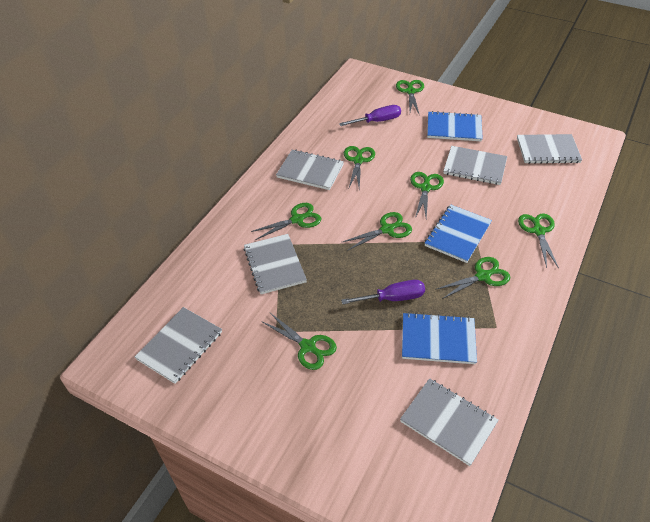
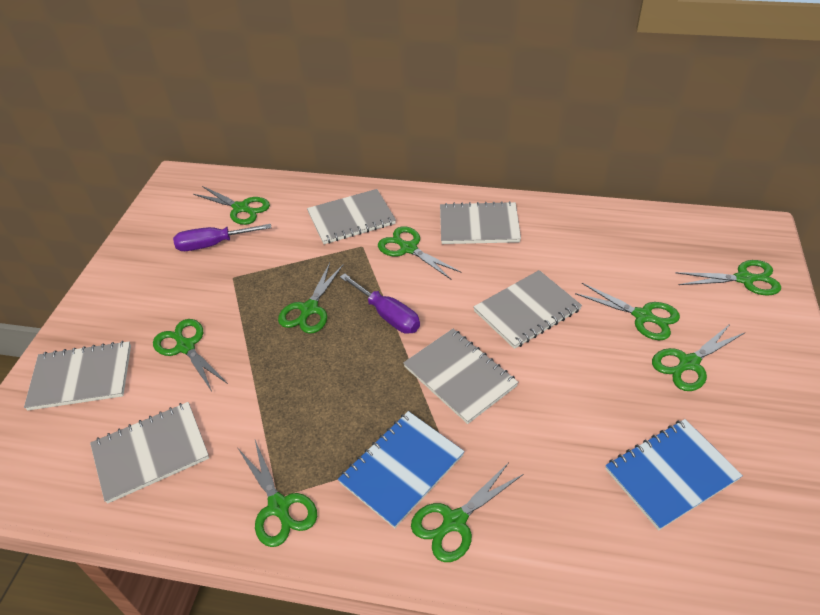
blue notebook: 3 -> 2
green scissors: 8 -> 9

